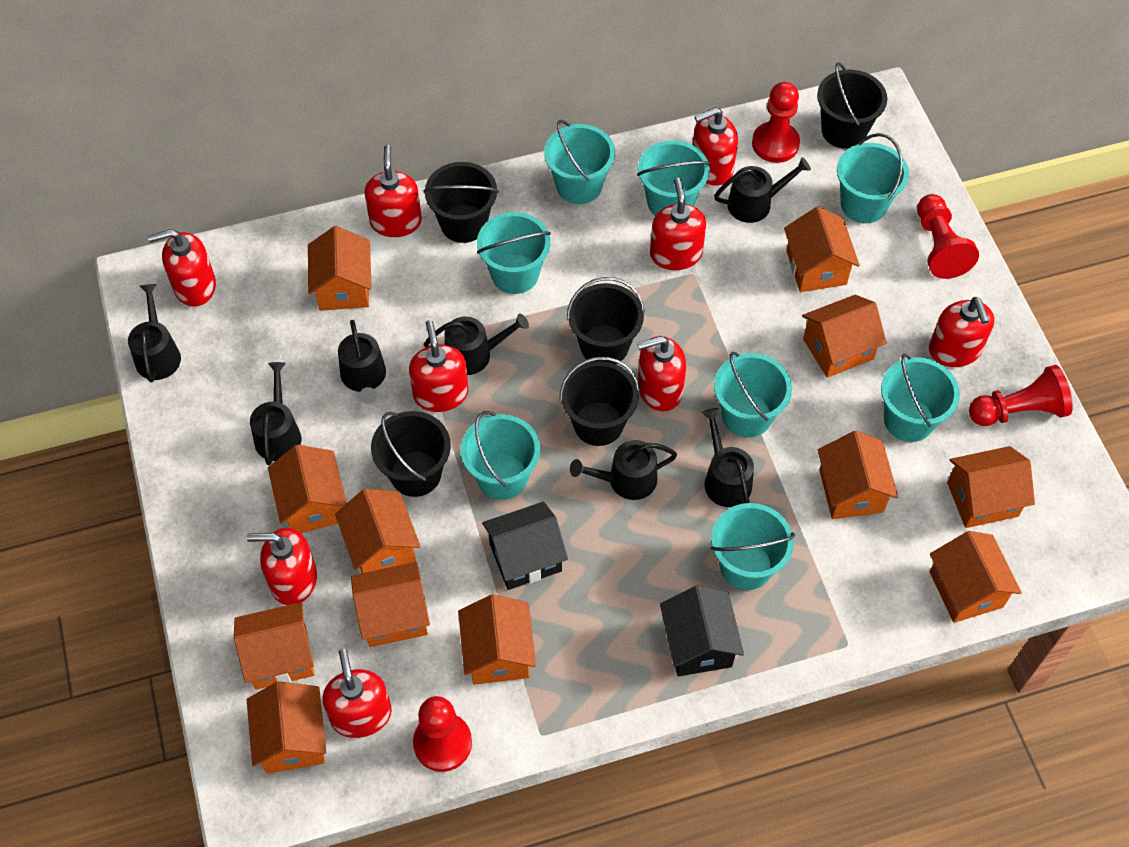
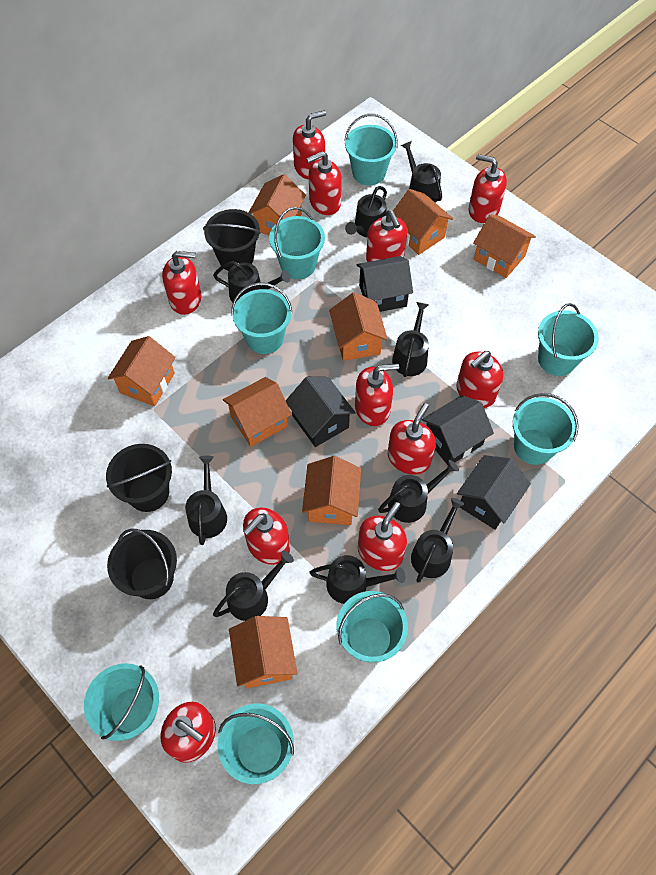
black bucket: 5 -> 3
black house: 2 -> 4
black watering can: 7 -> 9
orange house: 12 -> 8
red pawn: 4 -> 0
red soap dispenser: 9 -> 11

